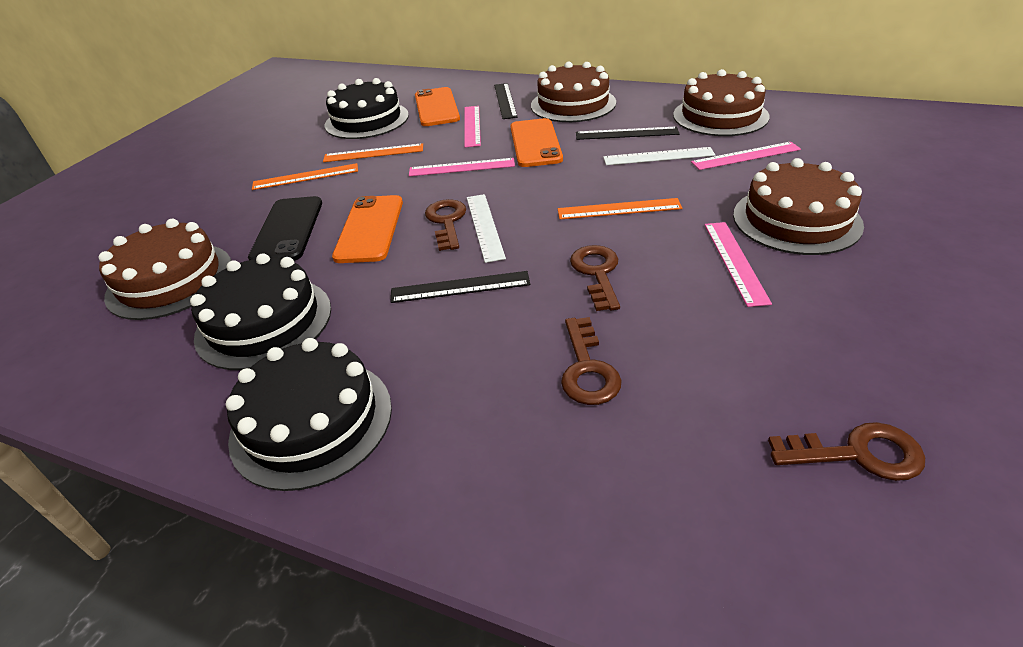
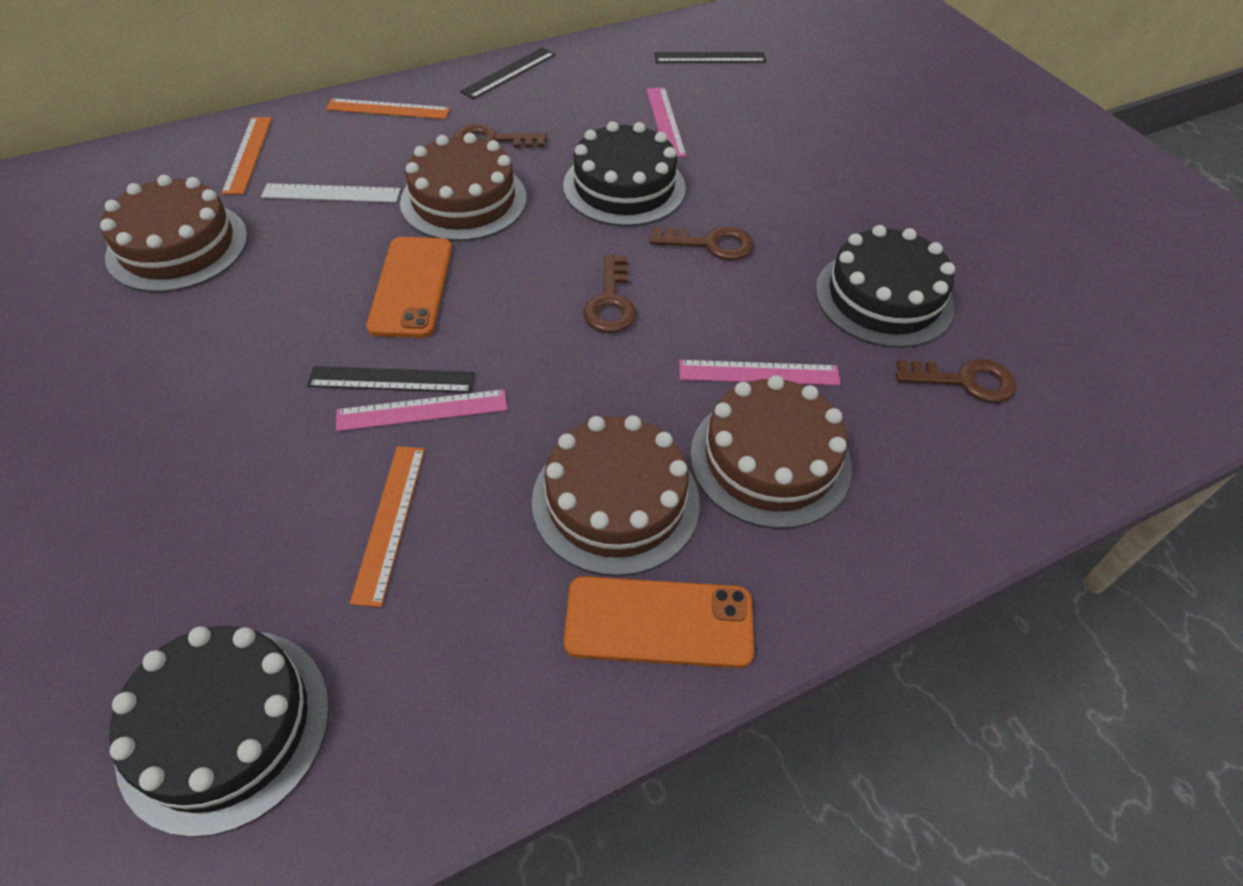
black phone: 1 -> 0
orange phone: 3 -> 2
pink ruler: 4 -> 3
white ruler: 2 -> 1

